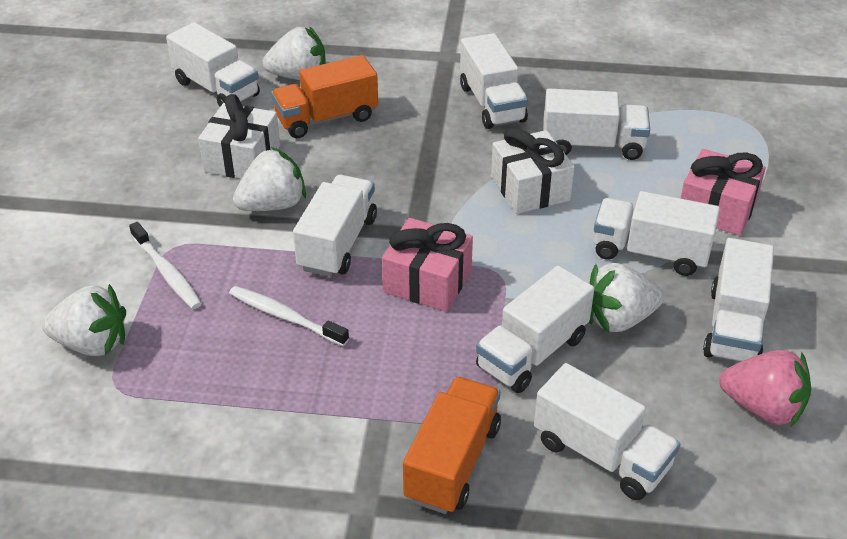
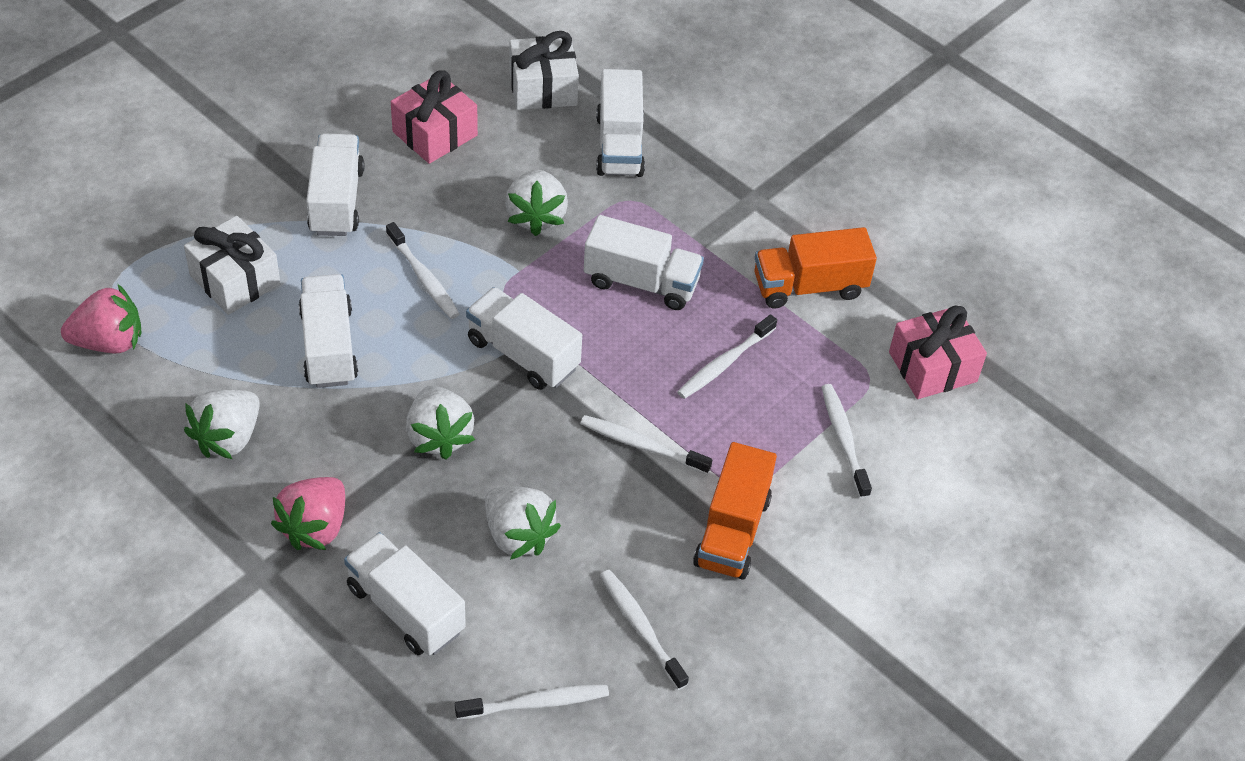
pink strawberry: 1 -> 2
white toothbrush: 2 -> 6
white truck: 8 -> 6

